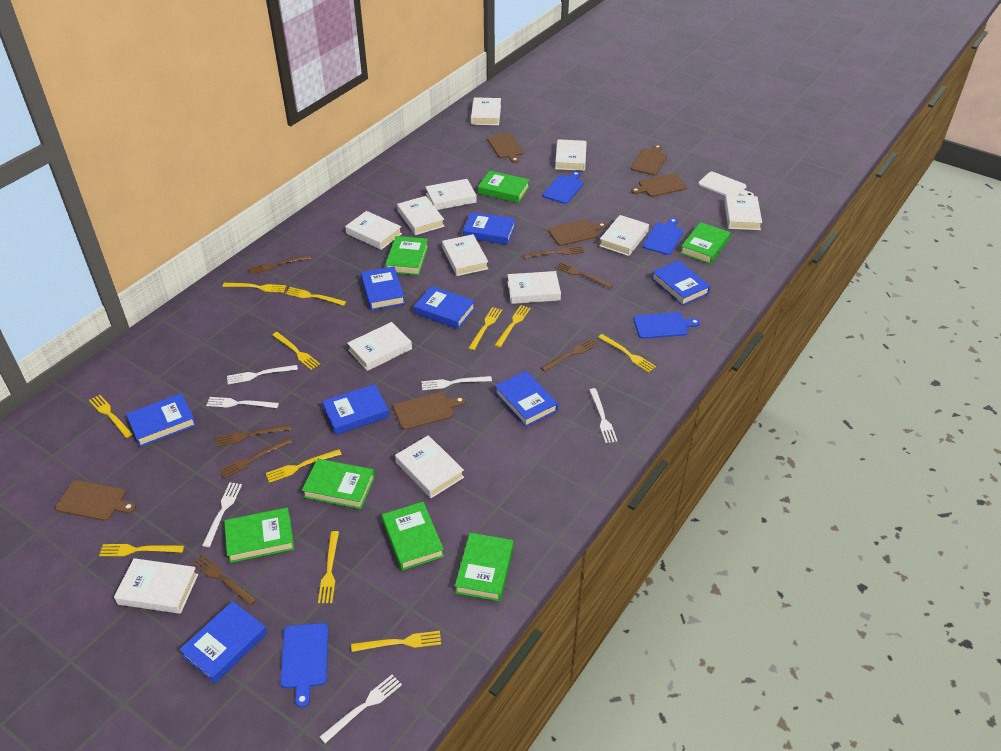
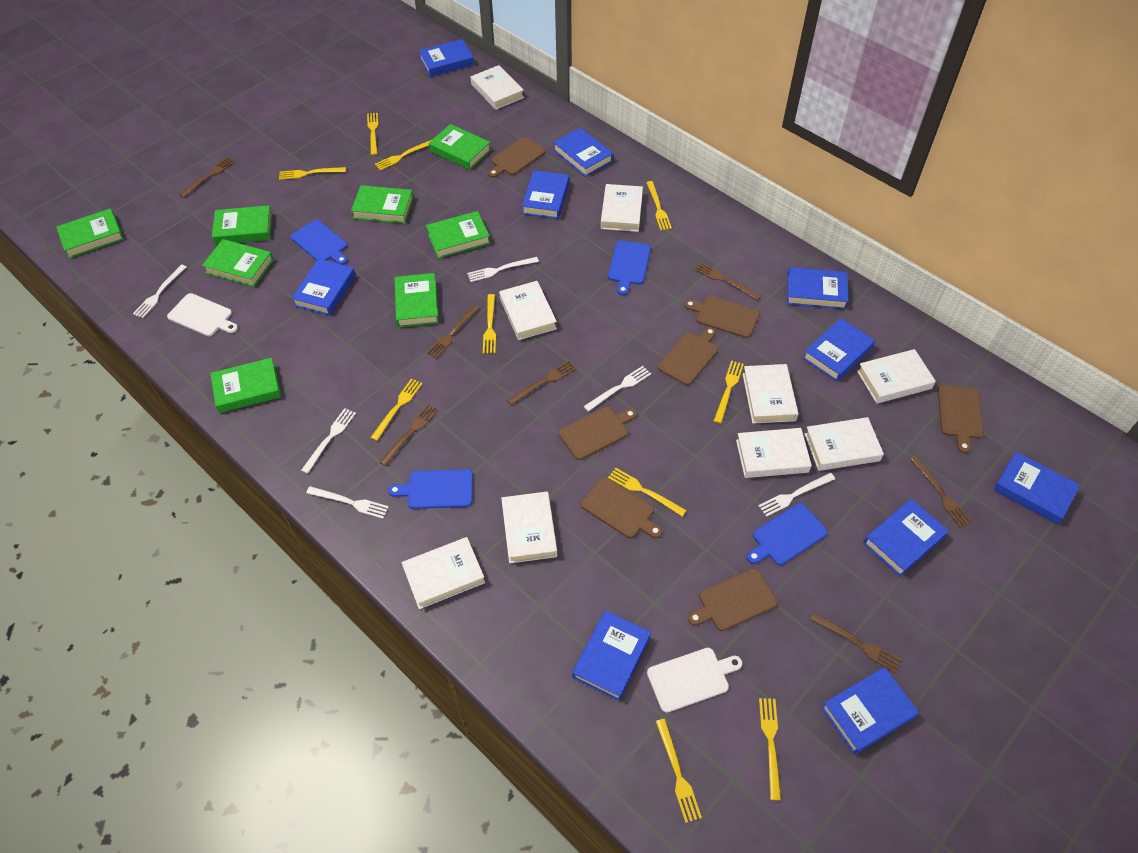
blue book: 8 -> 10
brown cutting board: 6 -> 7
green book: 7 -> 8
white book: 12 -> 9
white cutting board: 1 -> 2
yellow fork: 11 -> 10

